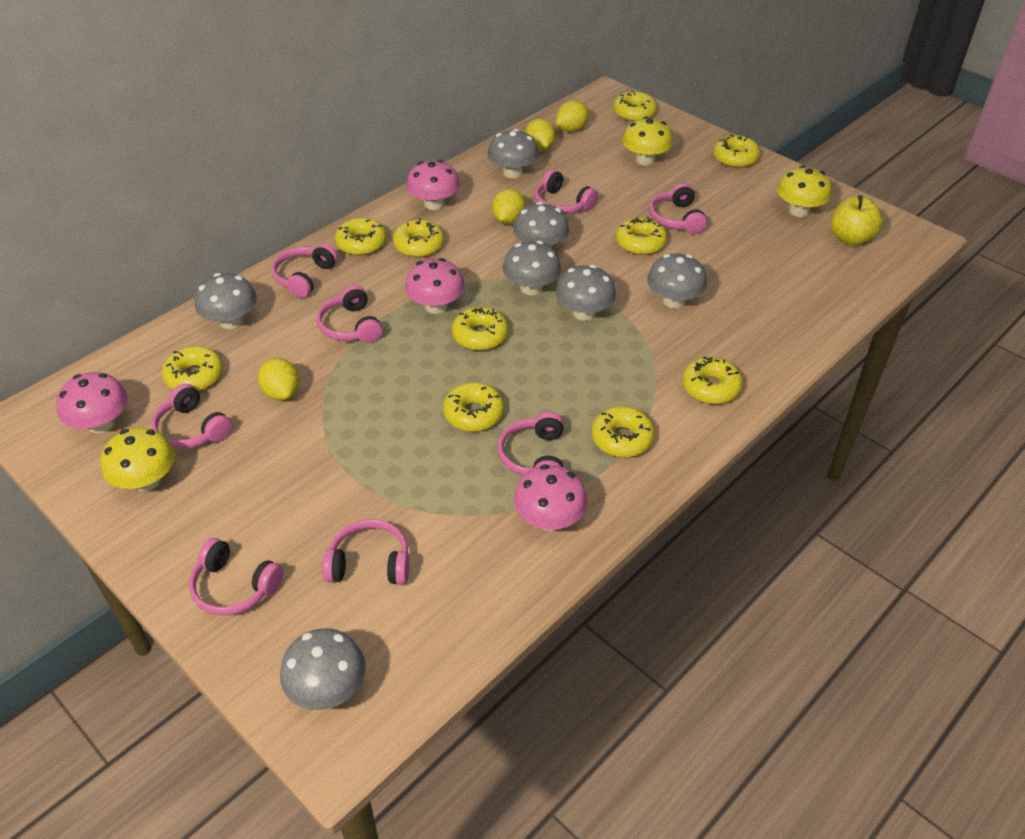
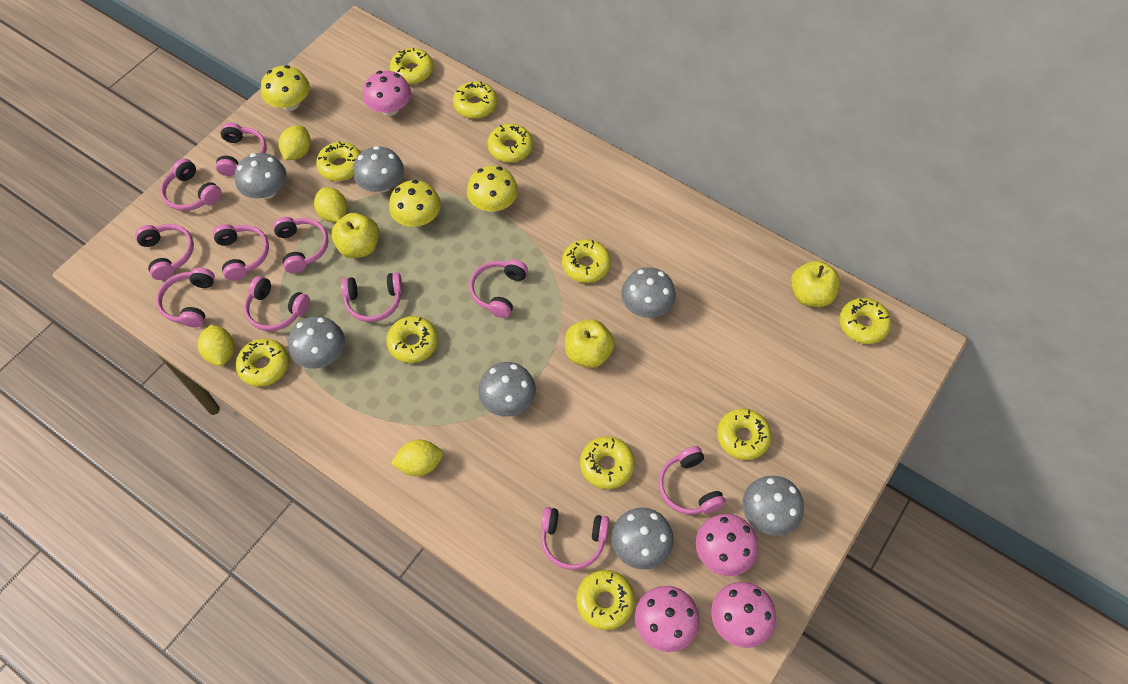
pink headphones: 8 -> 11
yellow apple: 1 -> 3
yellow donut: 10 -> 11

